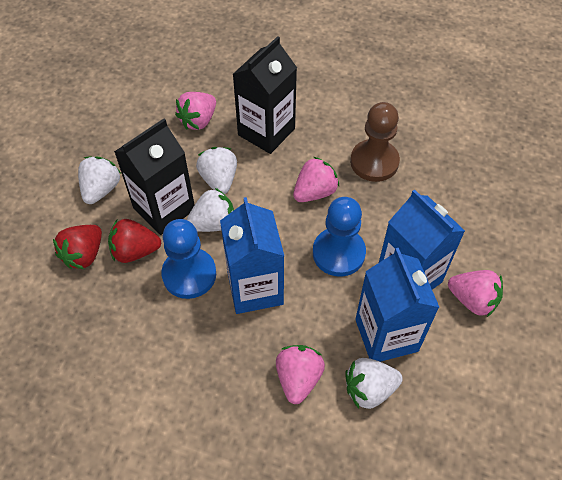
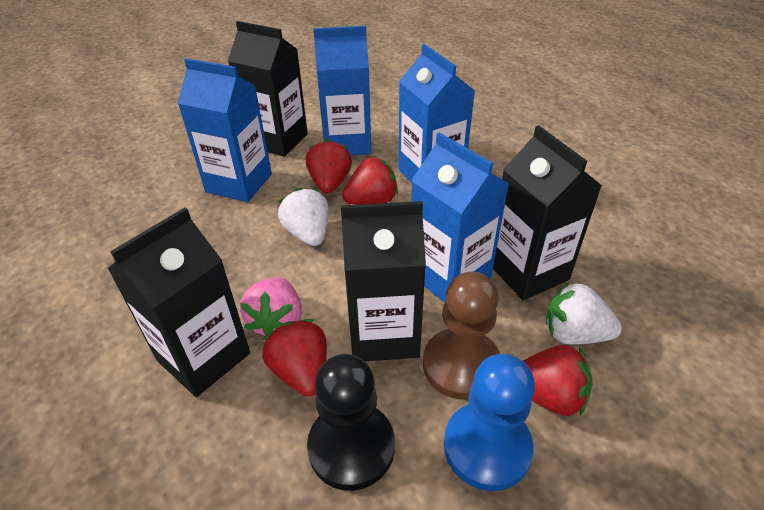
black carton: 2 -> 4
black pawn: 0 -> 1
blue carton: 3 -> 4
blue pawn: 2 -> 1
pink strawberry: 4 -> 1
red strawberry: 2 -> 4
white strawberry: 4 -> 2

